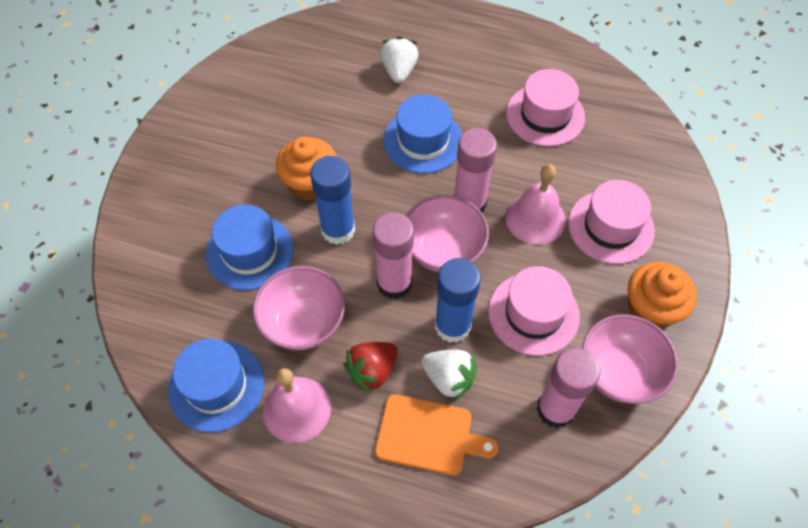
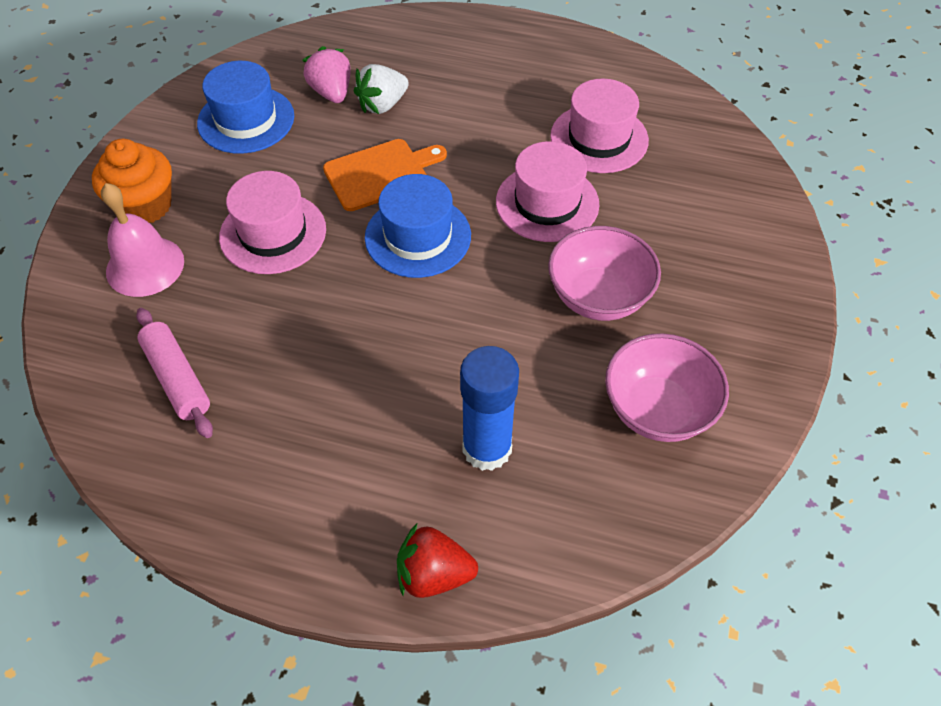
blue glue stick: 2 -> 1
blue hat: 3 -> 2
orange cupcake: 2 -> 1
pink bell: 2 -> 1
pink bowl: 3 -> 2
pink glue stick: 3 -> 0
pink rolling pin: 0 -> 1
pink strawberry: 0 -> 1
white strawberry: 2 -> 1

